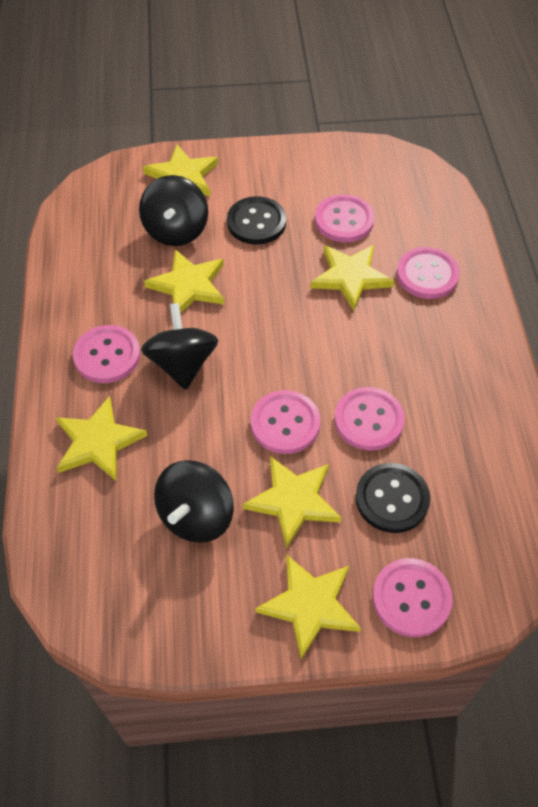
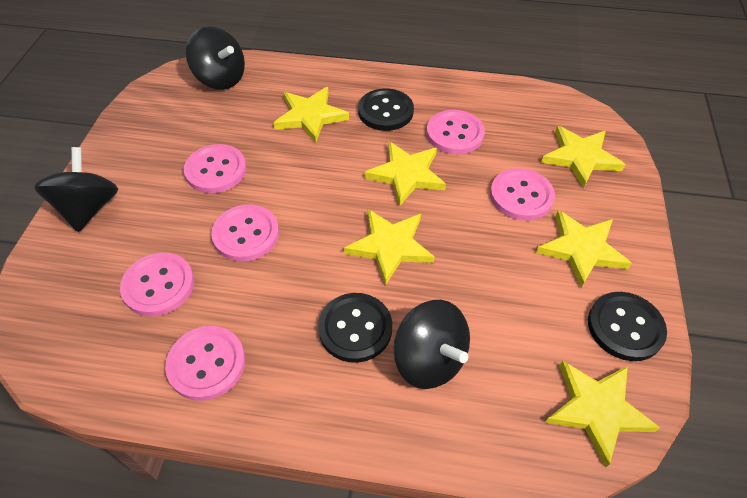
black button: 2 -> 3

